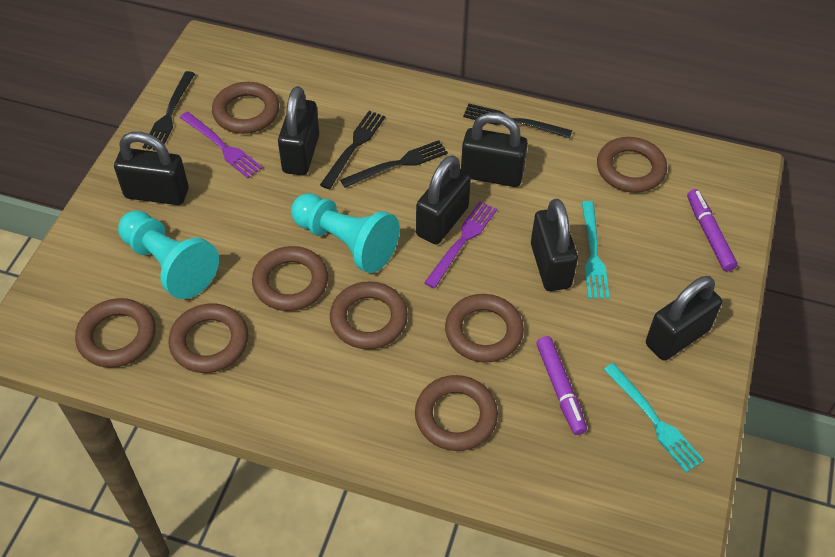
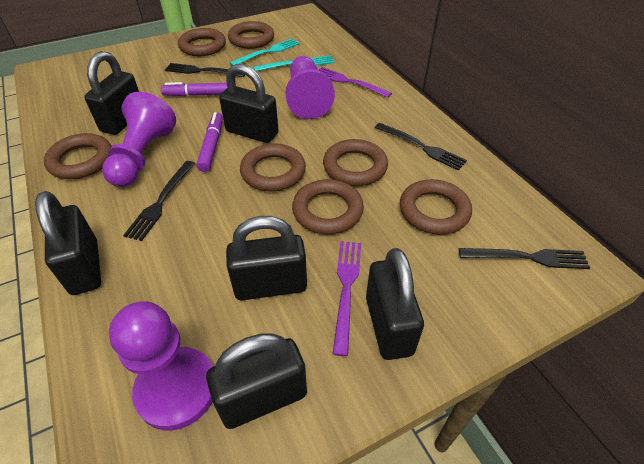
brown ring: 8 -> 7
purple pawn: 0 -> 3
turquoise pawn: 2 -> 0

